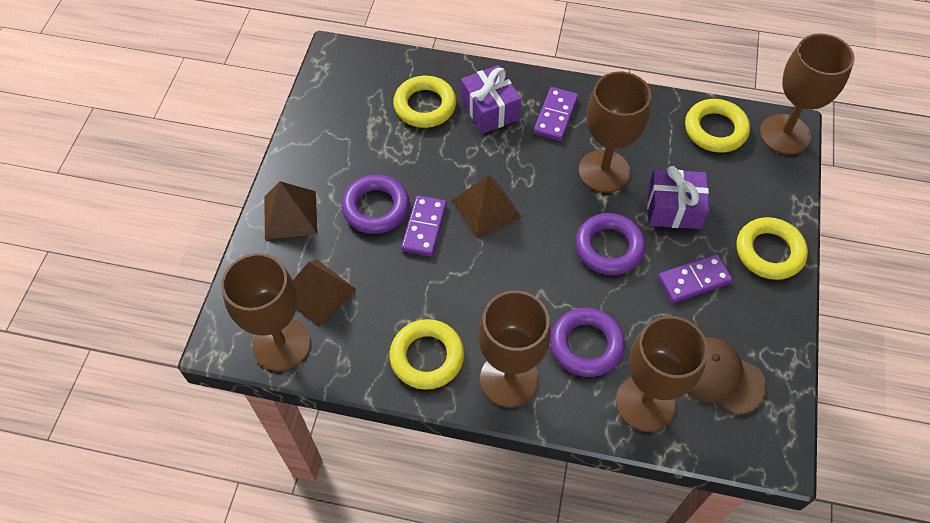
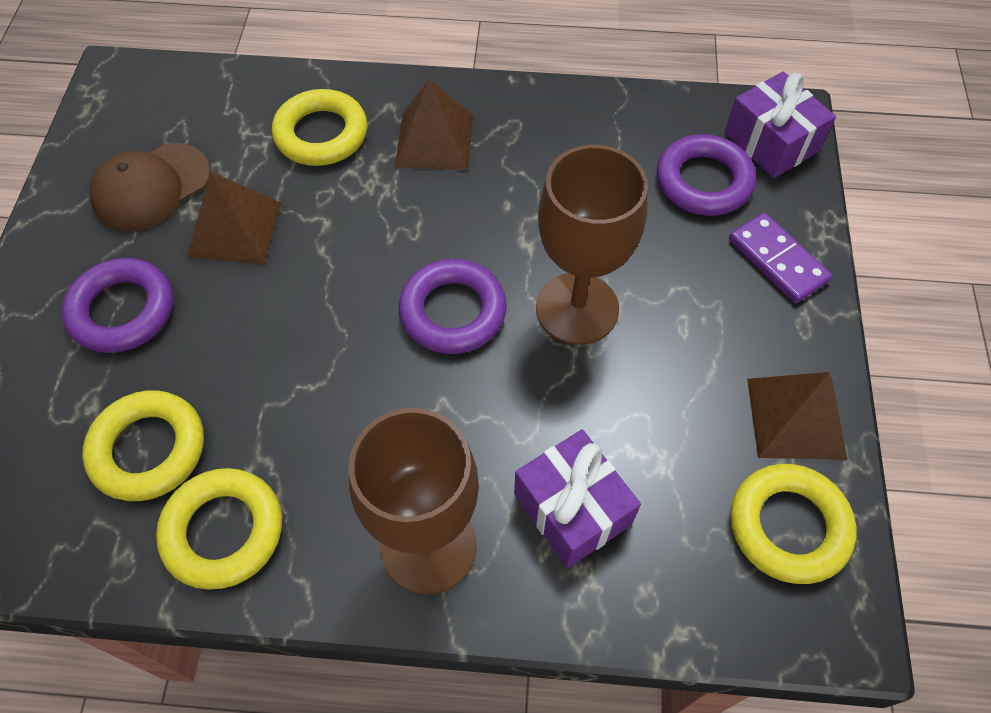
brown goblet: 5 -> 2
purple domino: 3 -> 1

